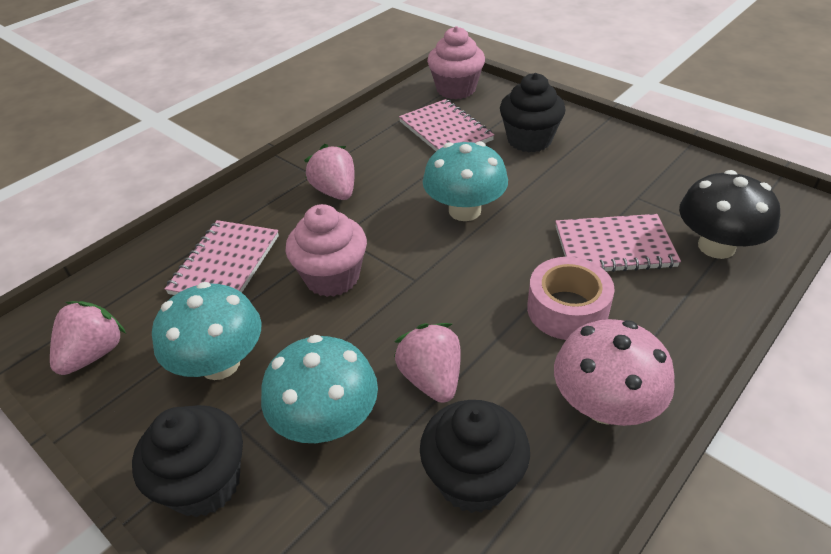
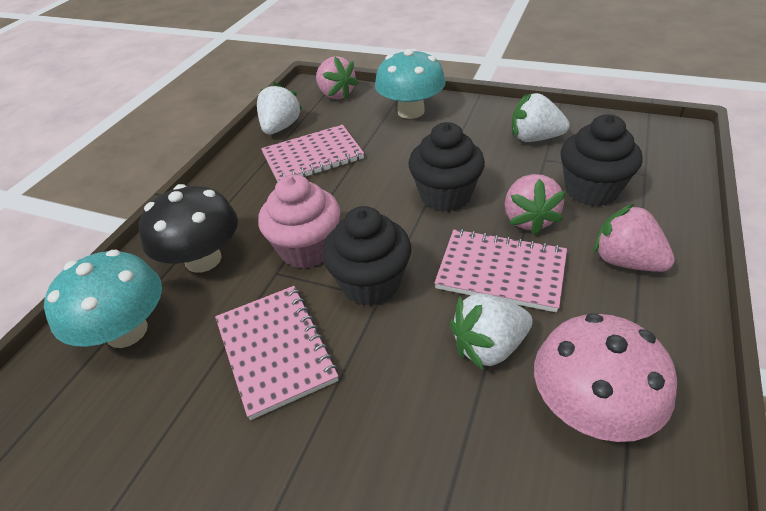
pink cupcake: 2 -> 1
pink tape: 1 -> 0
turquoise mushroom: 3 -> 2
white strawberry: 0 -> 3

